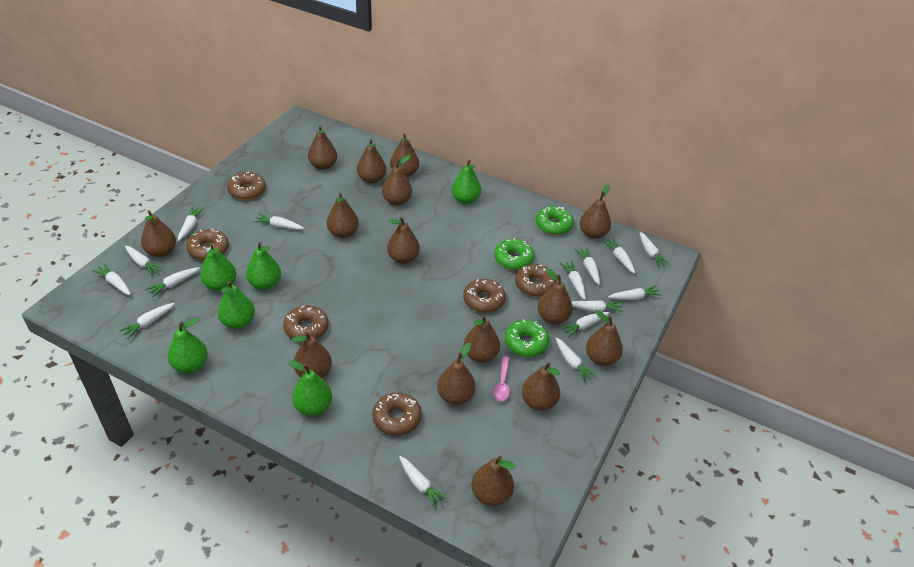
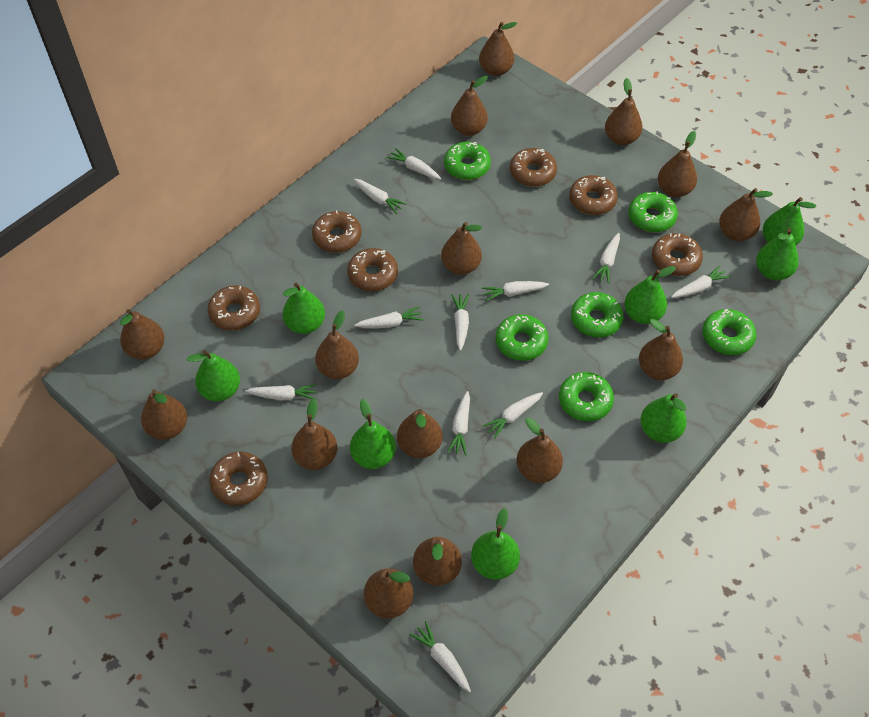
brown donut: 6 -> 7
green donut: 3 -> 6
green pear: 6 -> 8
pink spoon: 1 -> 0
white carrot: 15 -> 11

